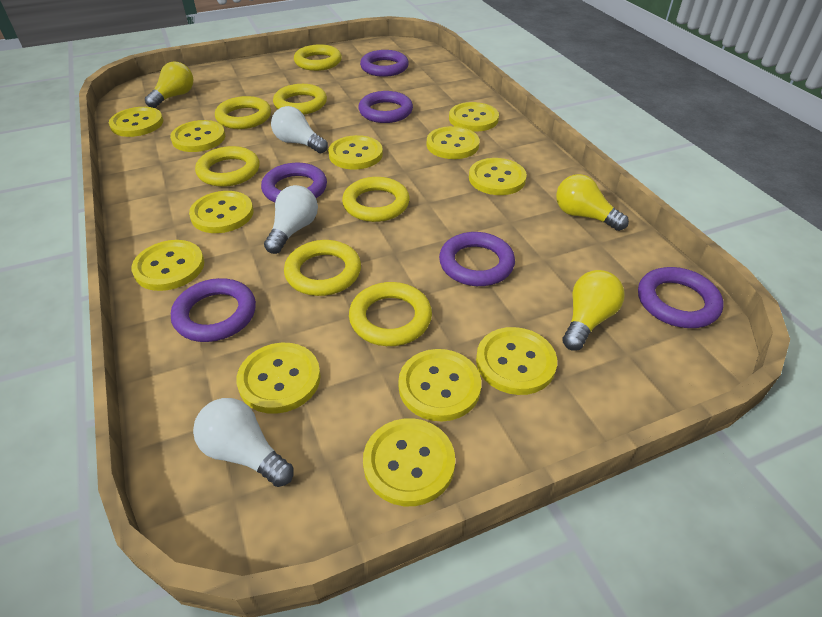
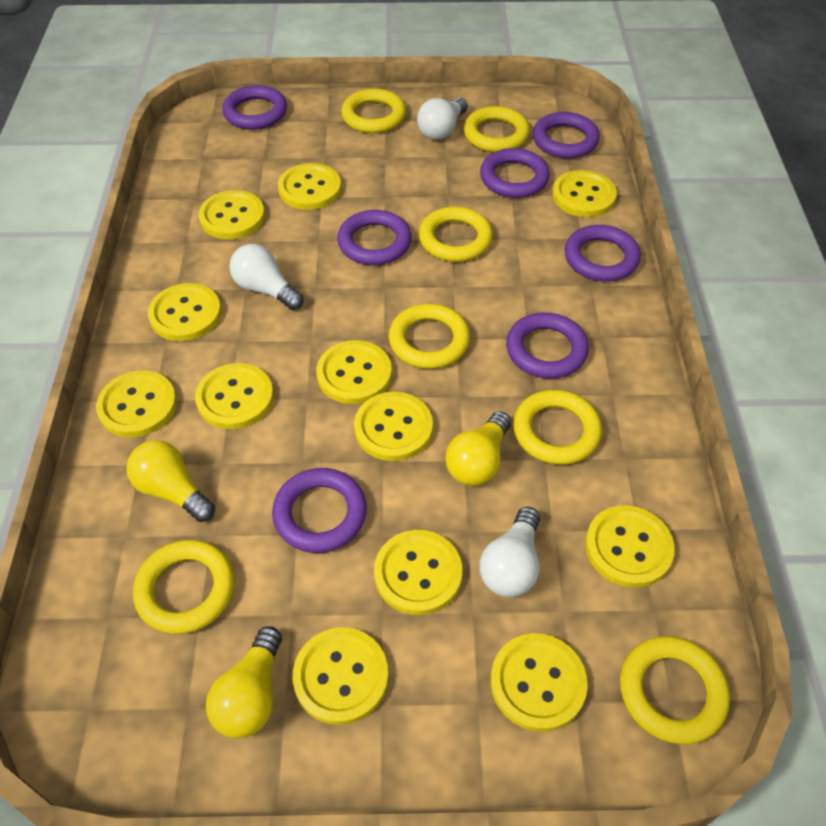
purple ring: 6 -> 7

